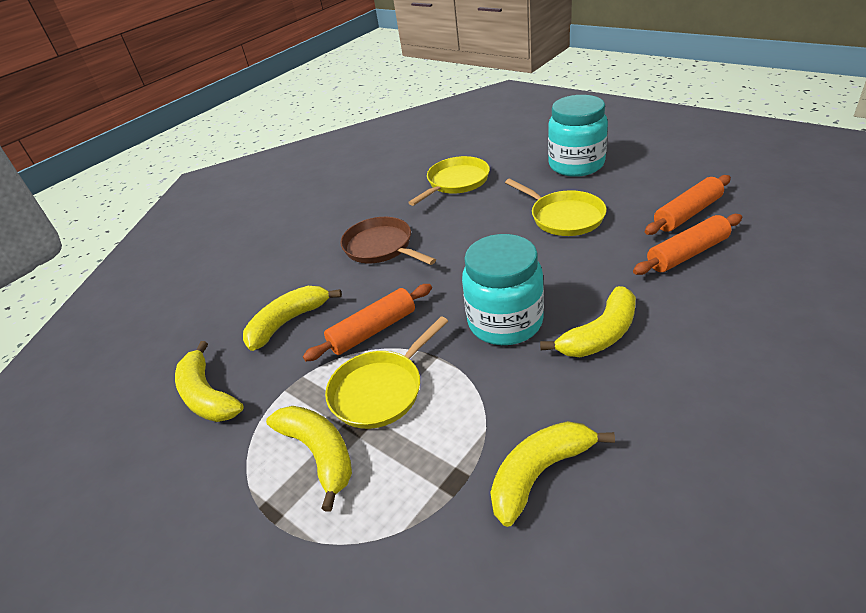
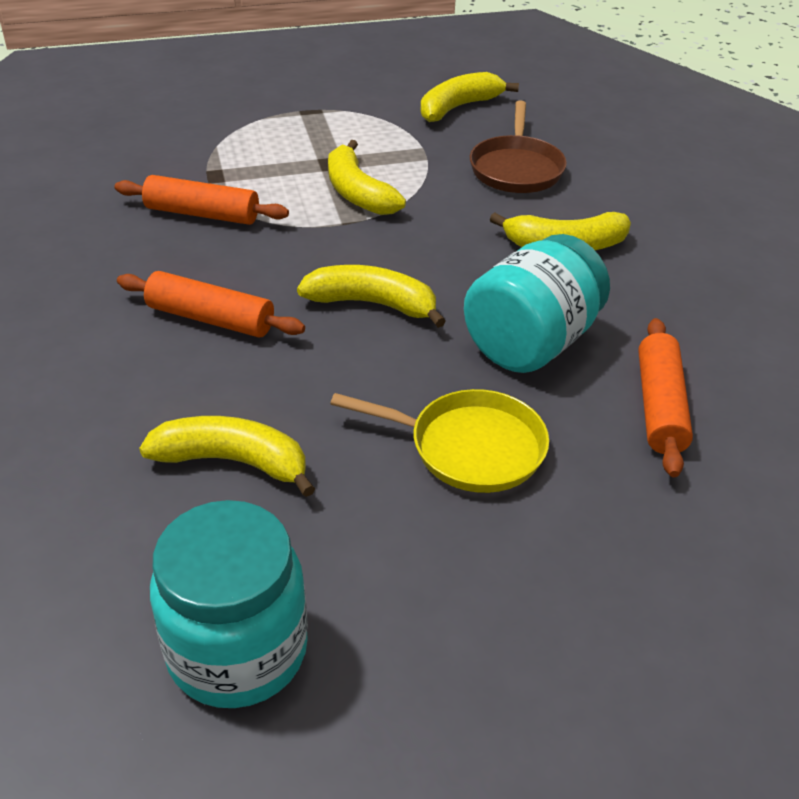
yellow pan: 3 -> 1

